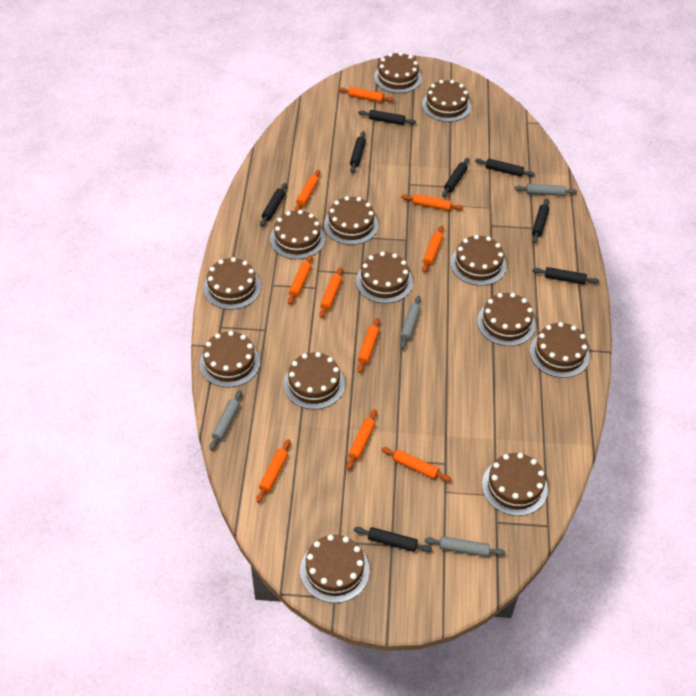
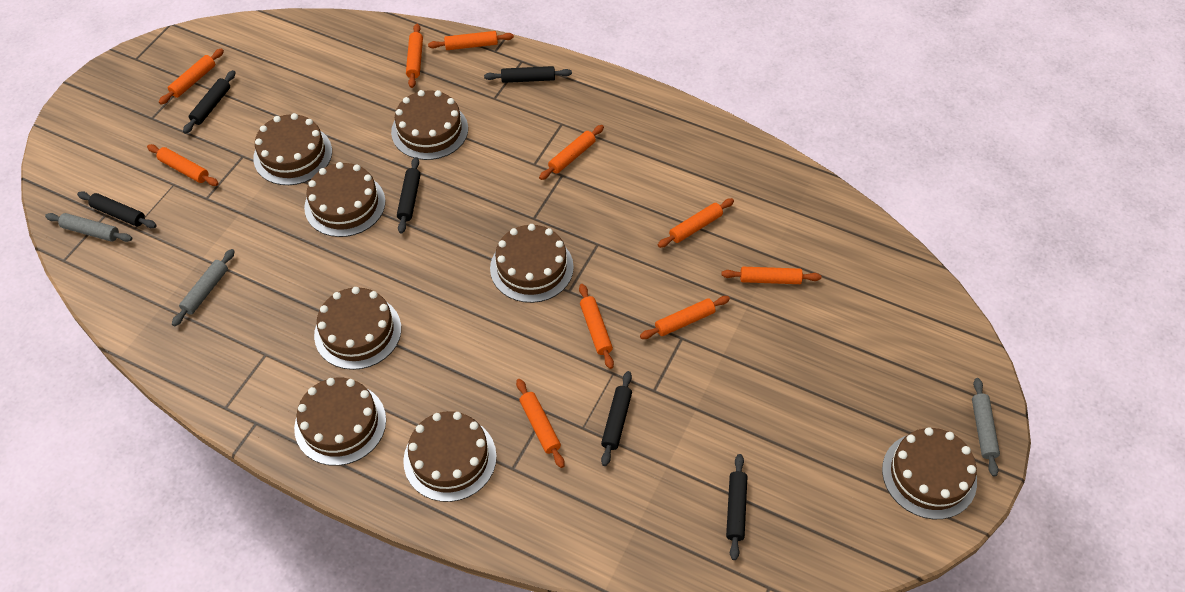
black rolling pin: 8 -> 6
brown cake: 13 -> 8
grey rolling pin: 4 -> 3

